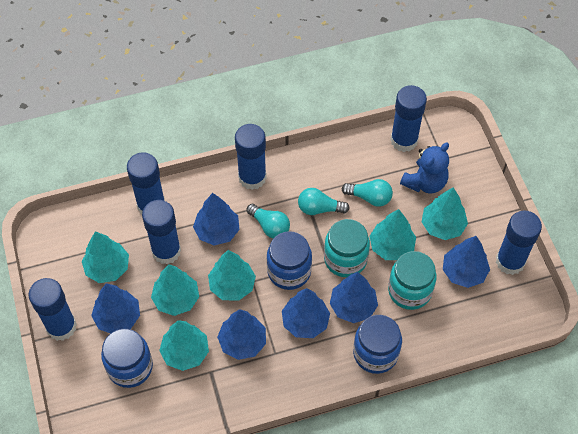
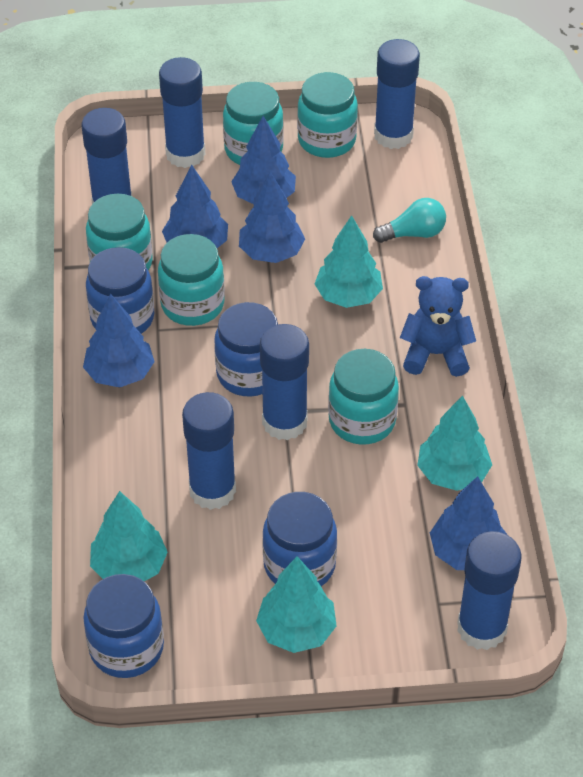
blue jar: 3 -> 4
blue tree: 6 -> 5
turquoise jar: 2 -> 5
turquoise light bulb: 3 -> 1
turquoise tree: 6 -> 4

